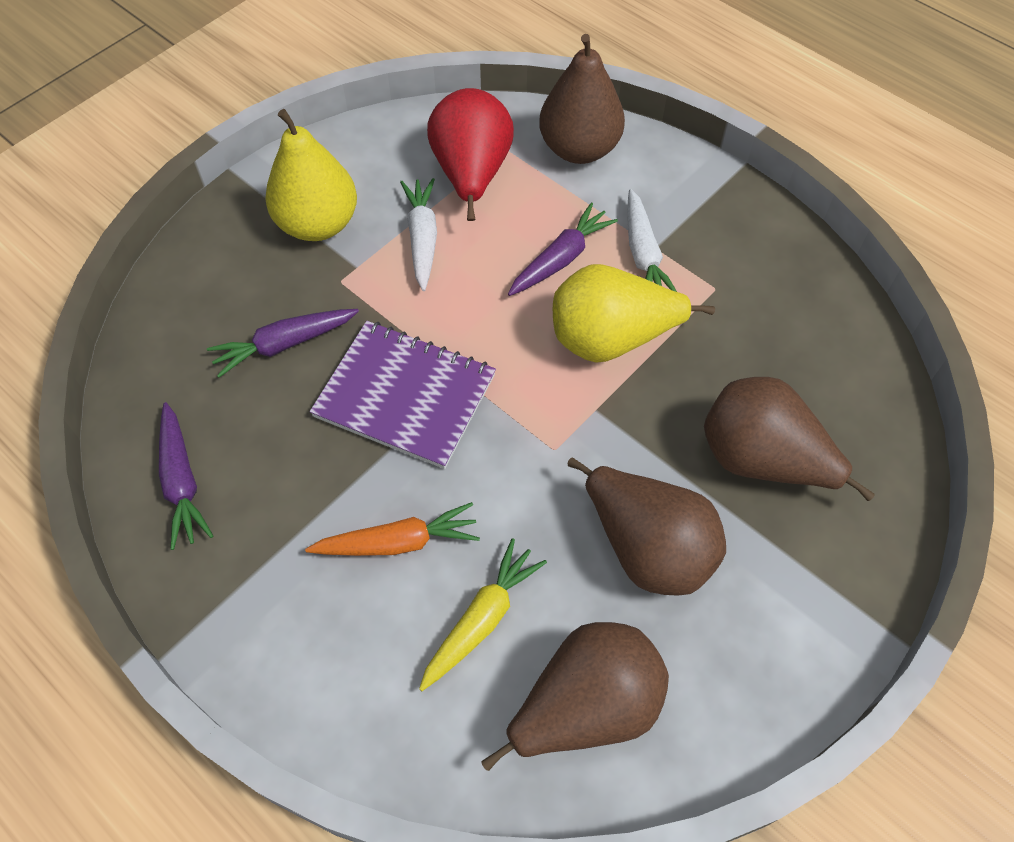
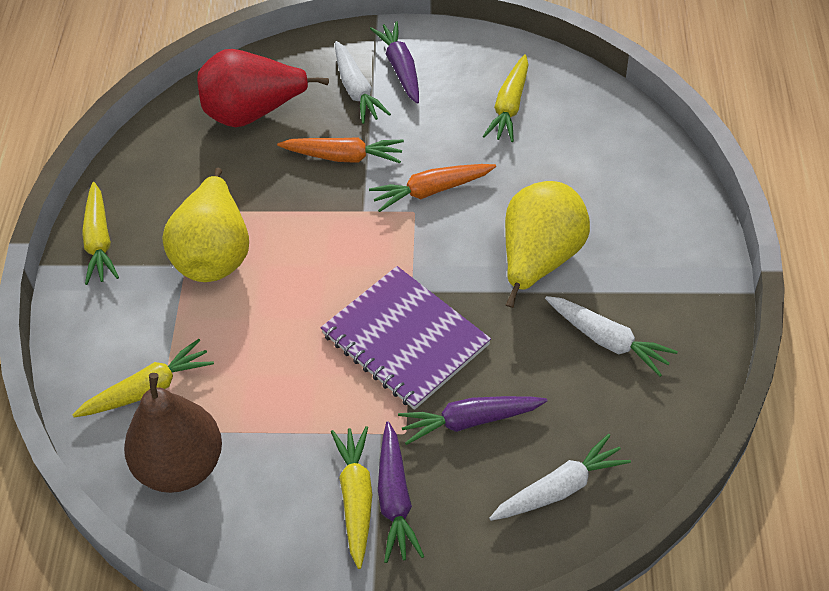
brown pear: 4 -> 1
orange carrot: 1 -> 2
white carrot: 2 -> 3
yellow carrot: 1 -> 4

